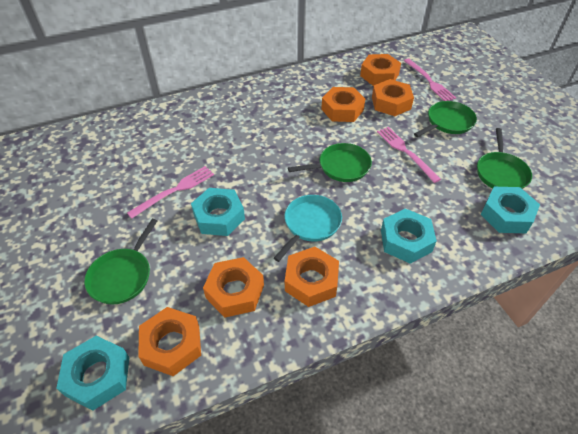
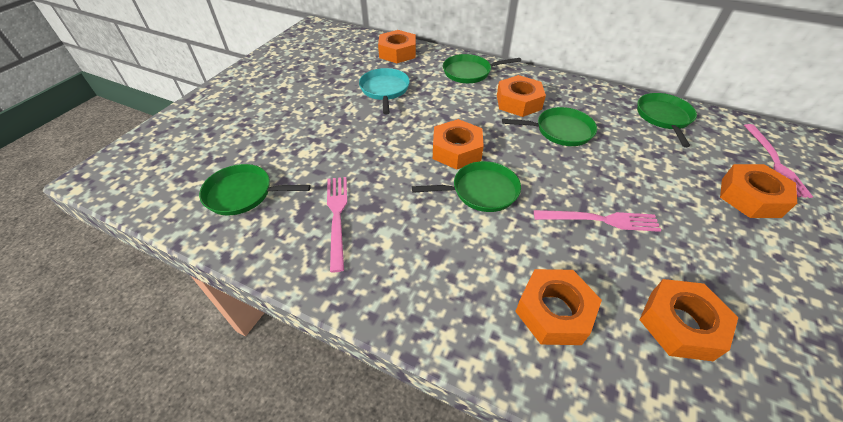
green pan: 4 -> 5
turquoise nut: 4 -> 0

